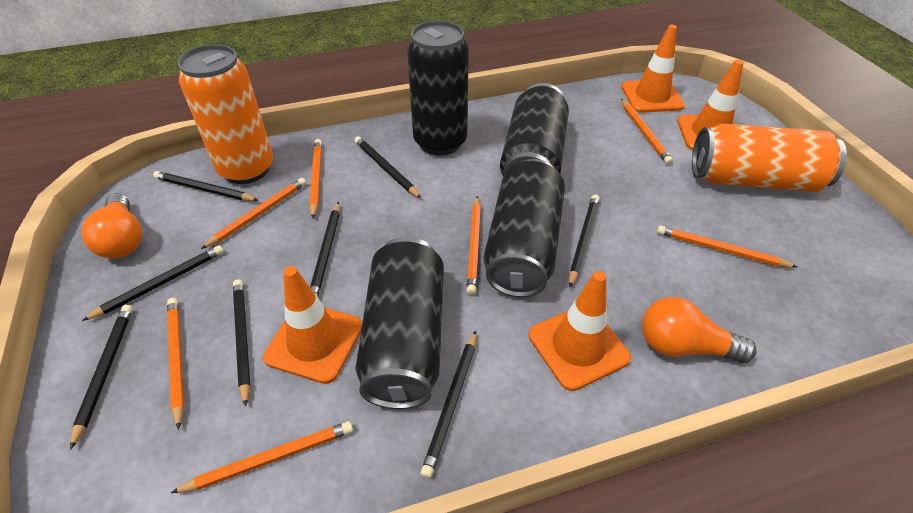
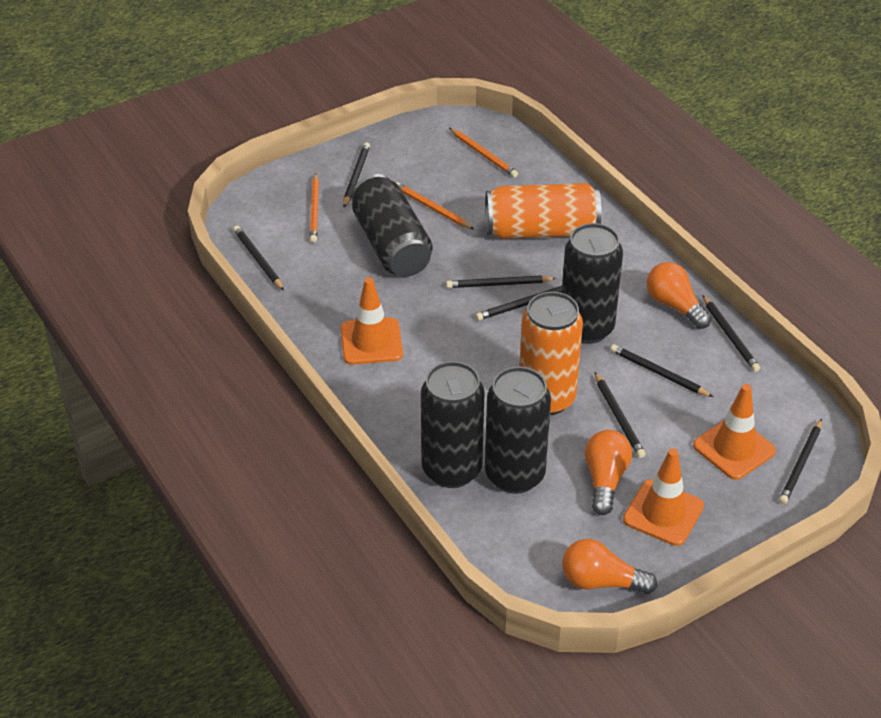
orange light bulb: 2 -> 3
orange pencil: 7 -> 3
orange traffic cone: 4 -> 3

